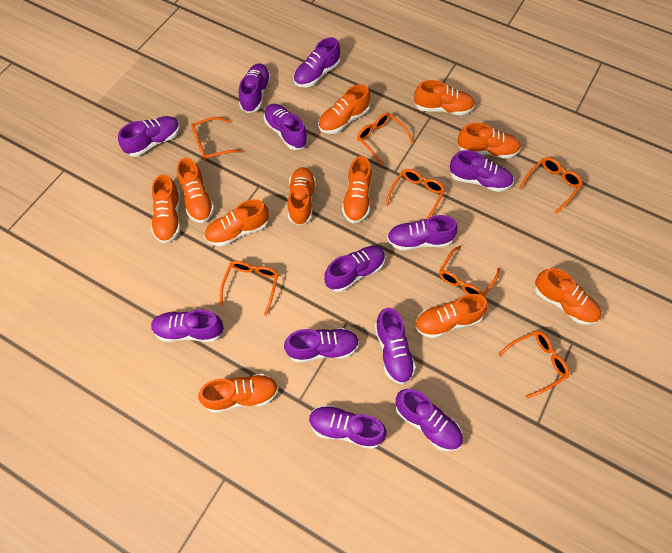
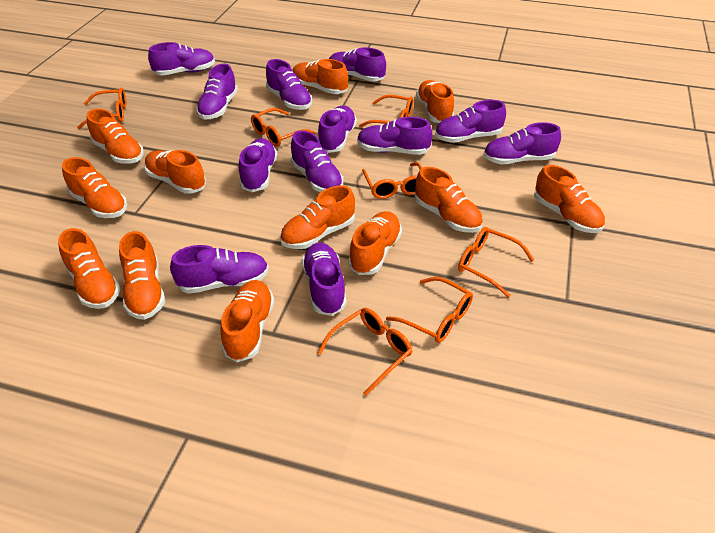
orange shoe: 11 -> 12

